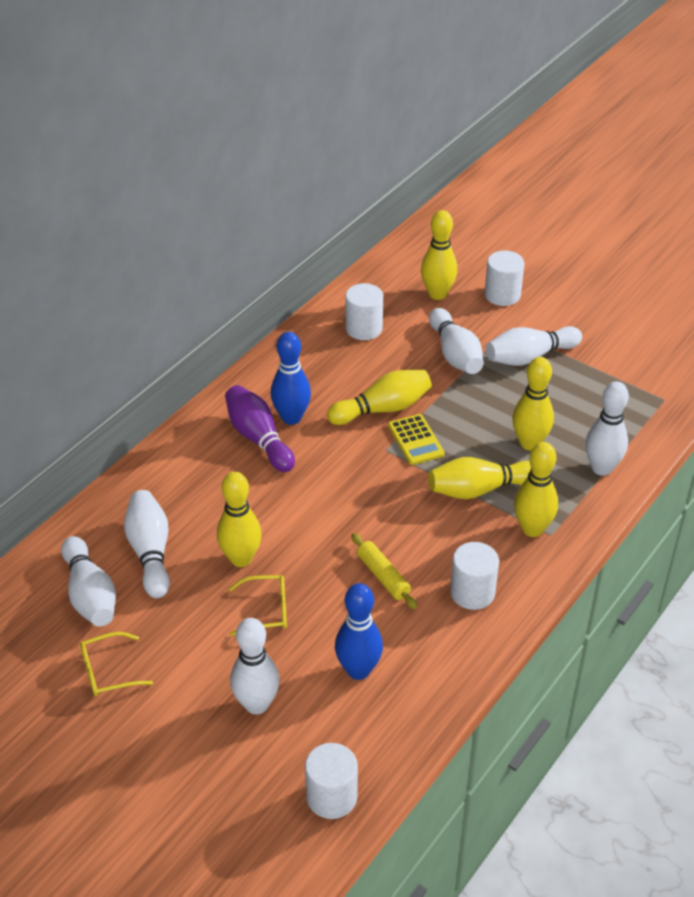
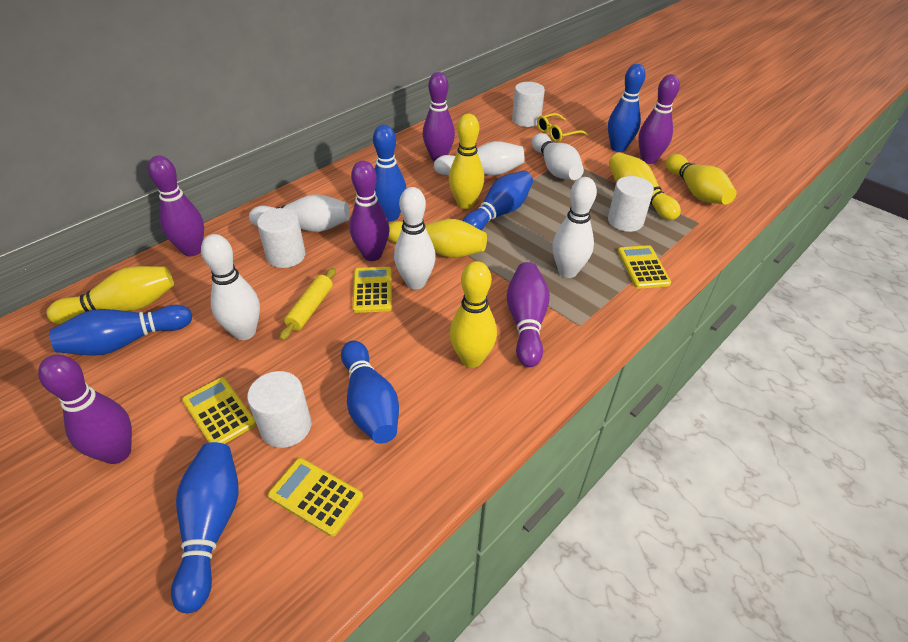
blue bowling pin: 2 -> 6
purple bowling pin: 1 -> 6
yellow calculator: 1 -> 4
yellow glasses: 2 -> 1

